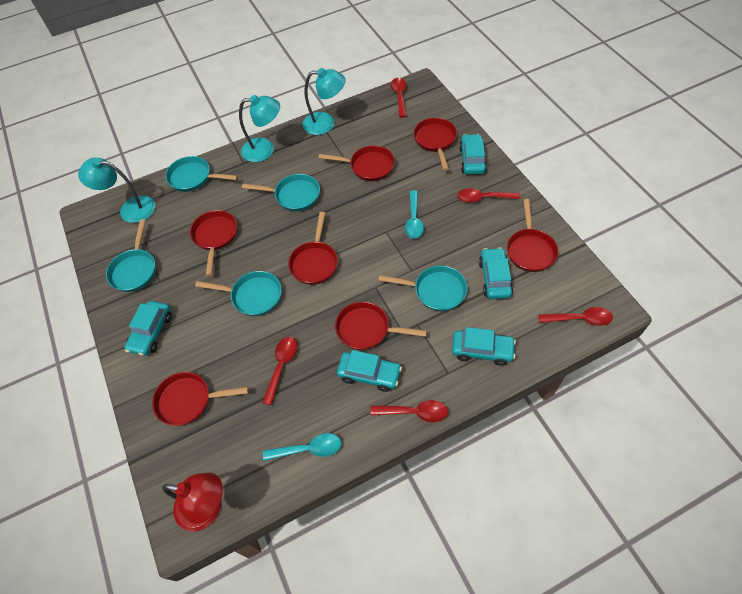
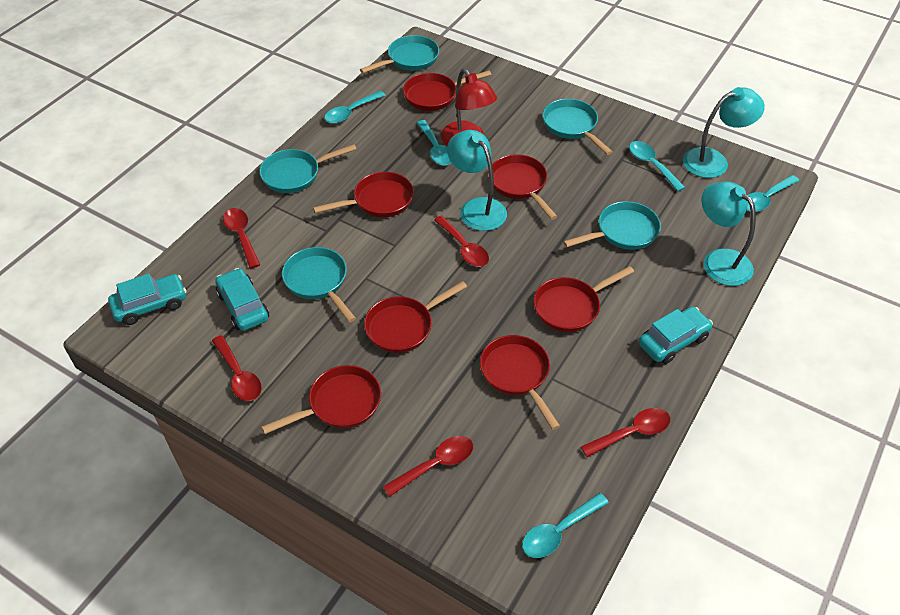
turquoise car: 5 -> 3
turquoise spoon: 2 -> 5

